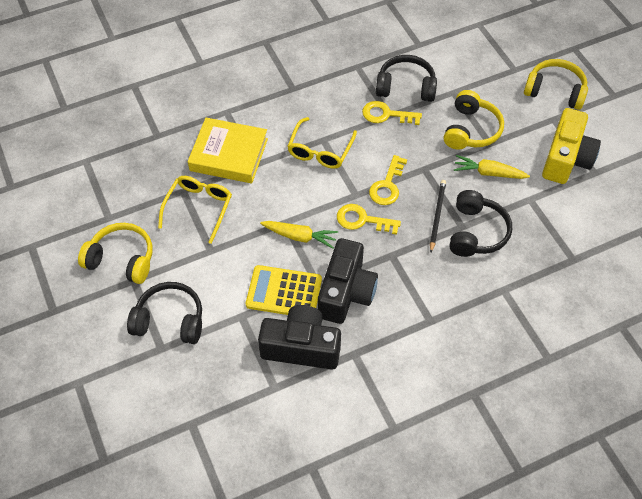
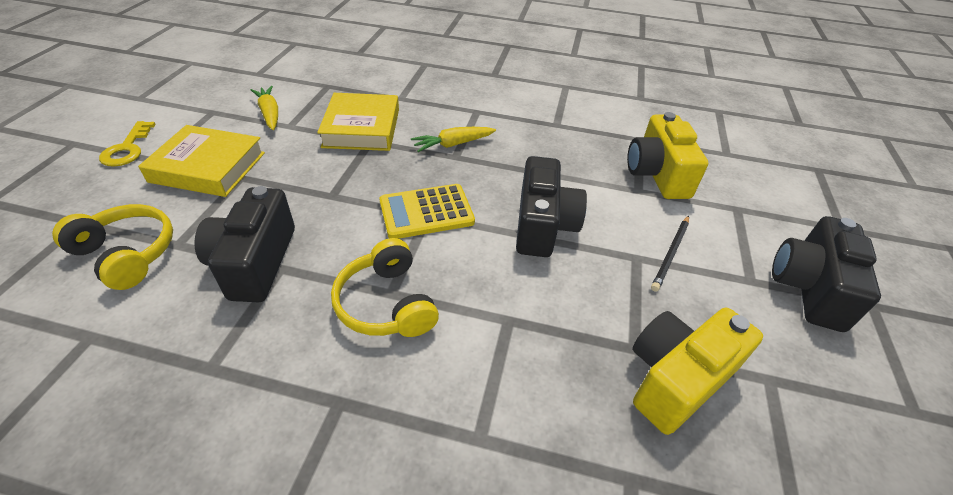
black camera: 2 -> 3
black headphones: 3 -> 0
yellow book: 1 -> 2
yellow camera: 1 -> 2
yellow glasses: 2 -> 0
yellow headphones: 3 -> 2
yellow key: 3 -> 1

